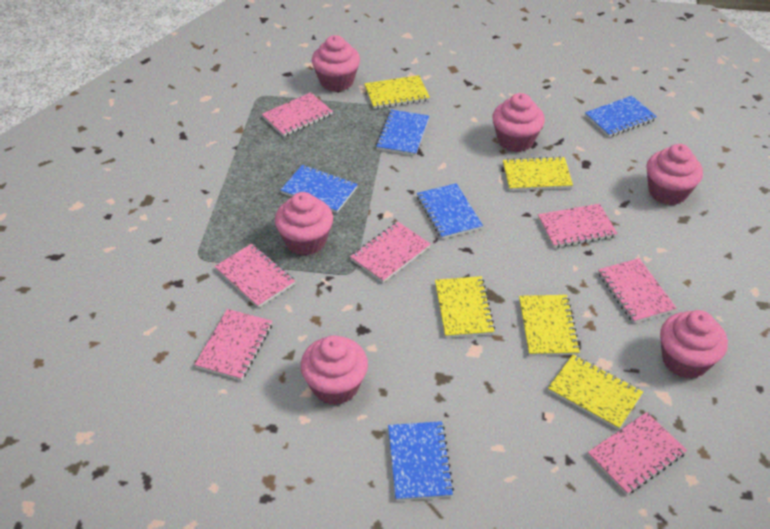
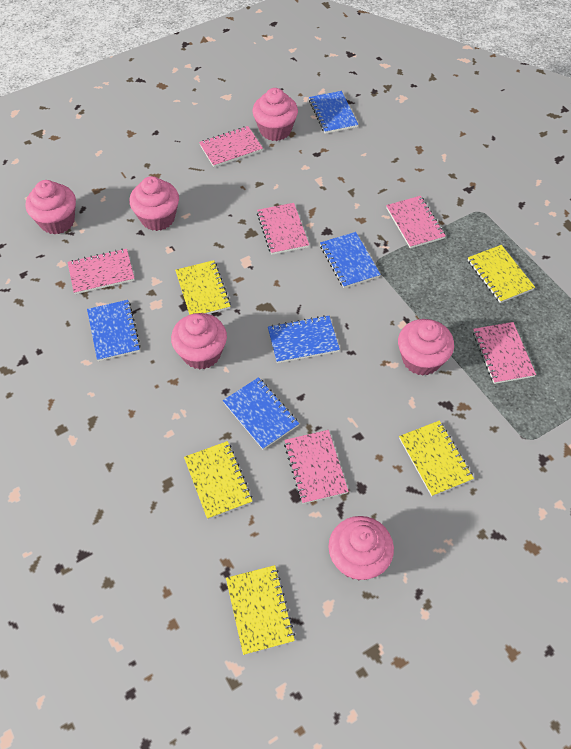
pink notebook: 7 -> 6

